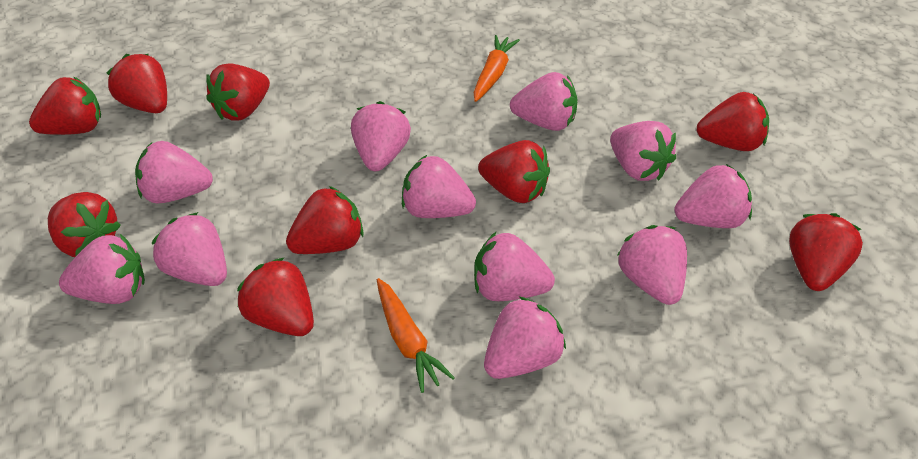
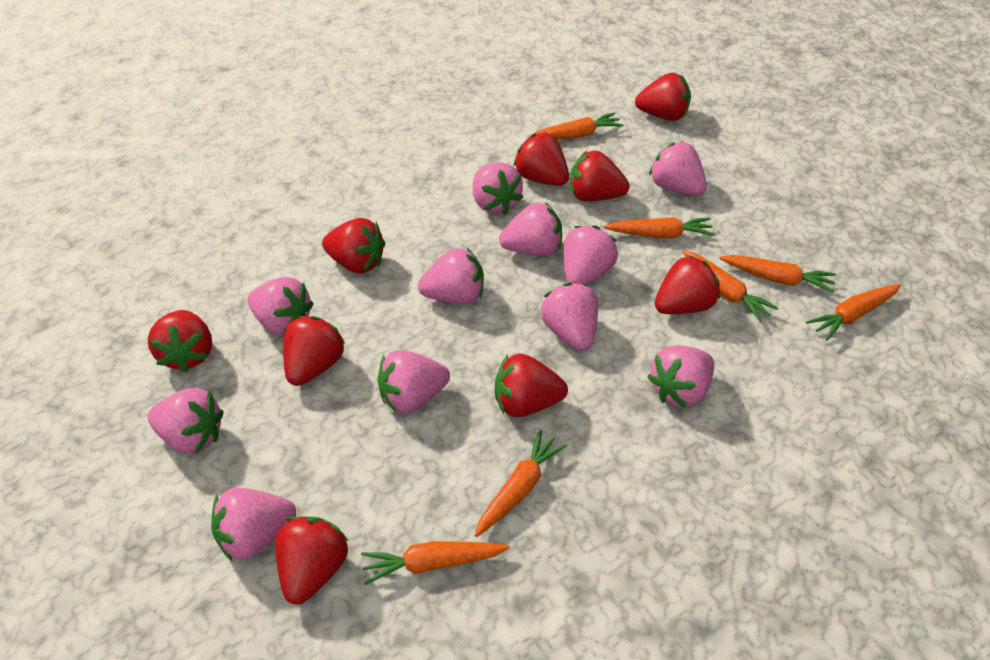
orange carrot: 2 -> 7

